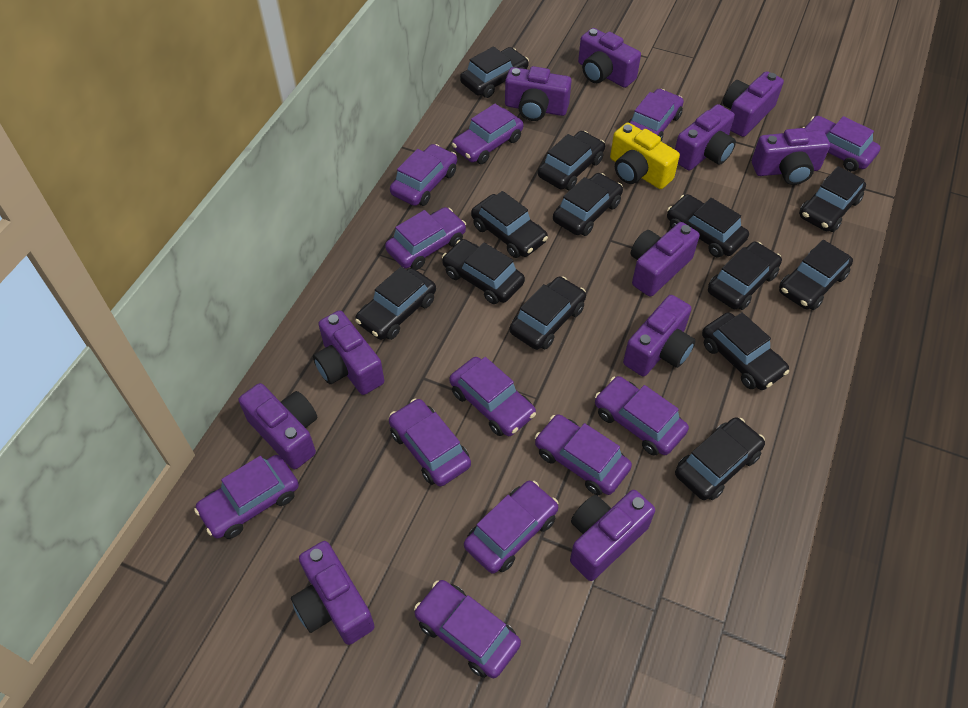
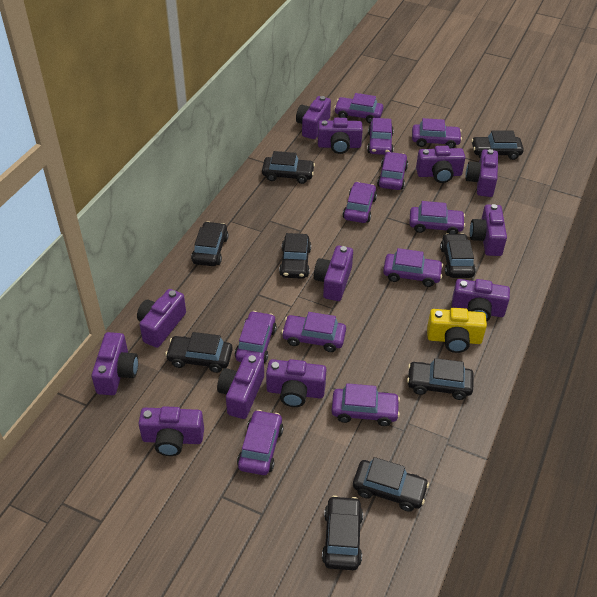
black car: 13 -> 9
purple camera: 11 -> 12
purple car: 12 -> 11

